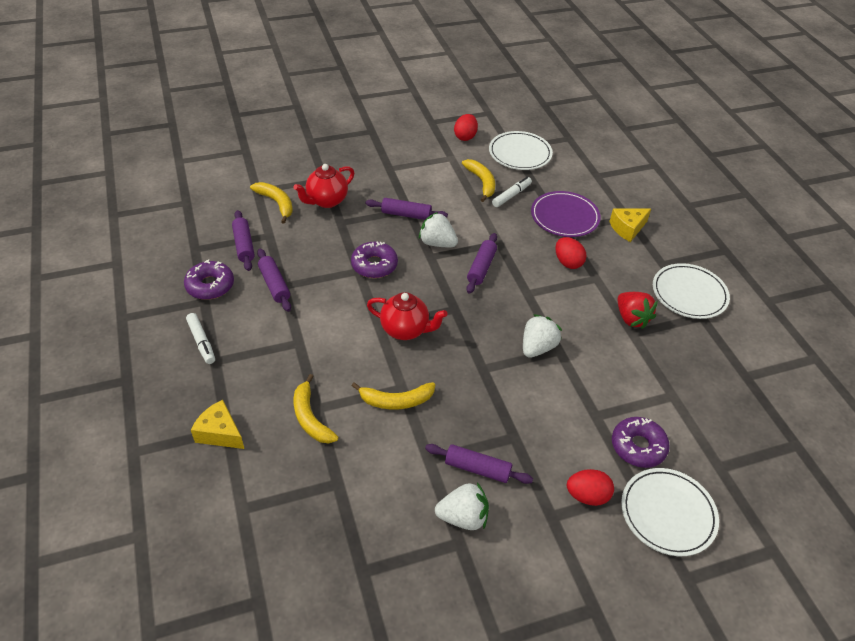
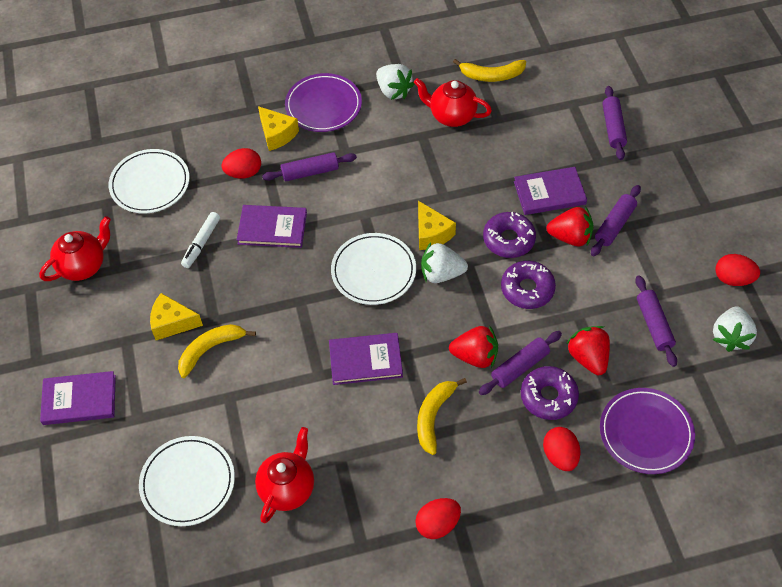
purple book: 0 -> 4
purple plate: 1 -> 2
red egg: 3 -> 4
red strawberry: 1 -> 3
red teapot: 2 -> 3
white marker: 2 -> 1
yellow banana: 4 -> 3
yellow cheese: 2 -> 3

